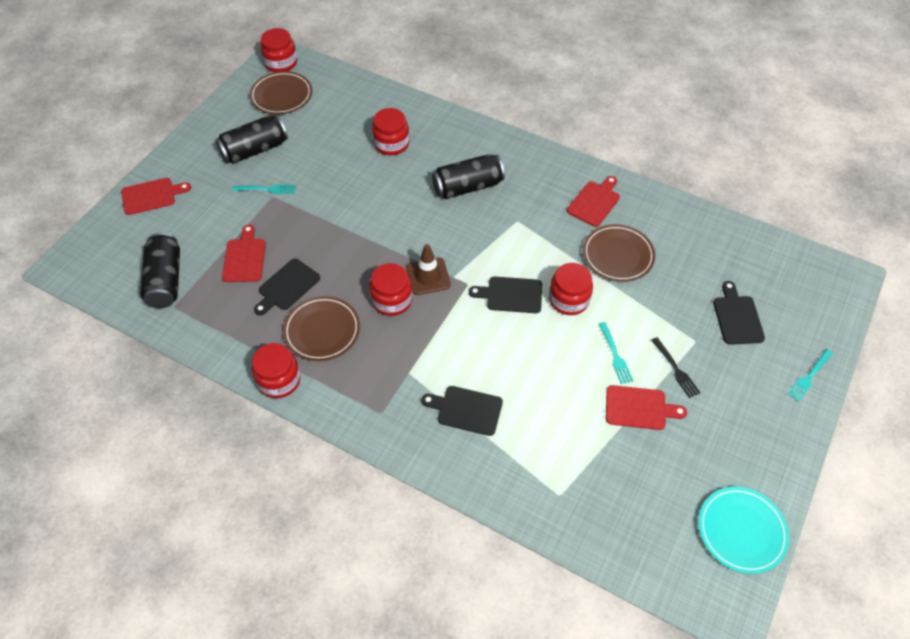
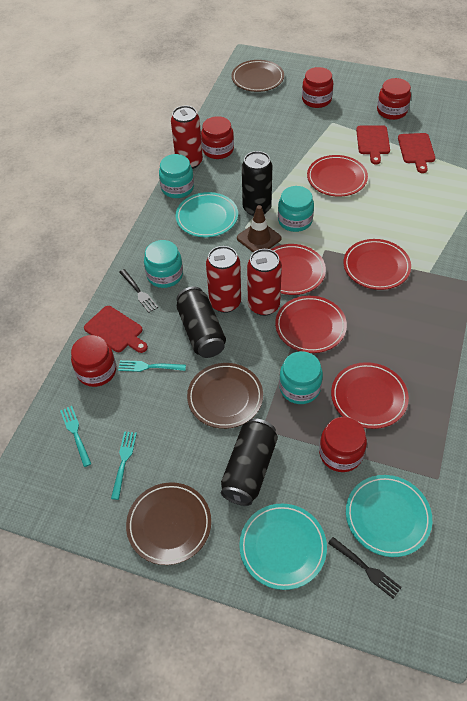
black cutting board: 4 -> 0
black fork: 1 -> 2
red can: 0 -> 3
red cutting board: 4 -> 3
red plate: 0 -> 5
turquoise jar: 0 -> 4
turquoise plate: 1 -> 3

